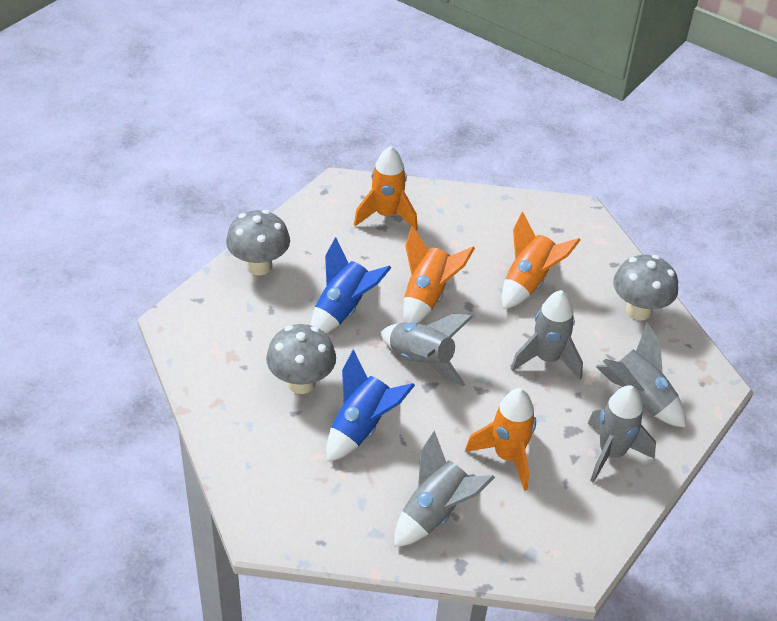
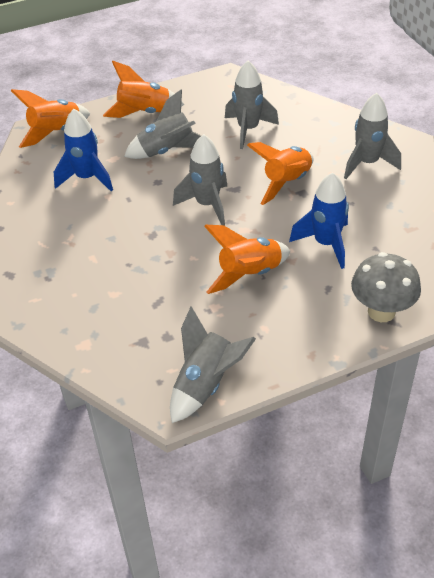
grey mushroom: 3 -> 1

